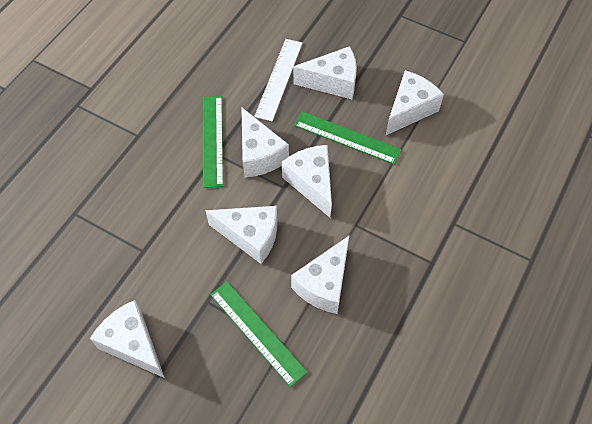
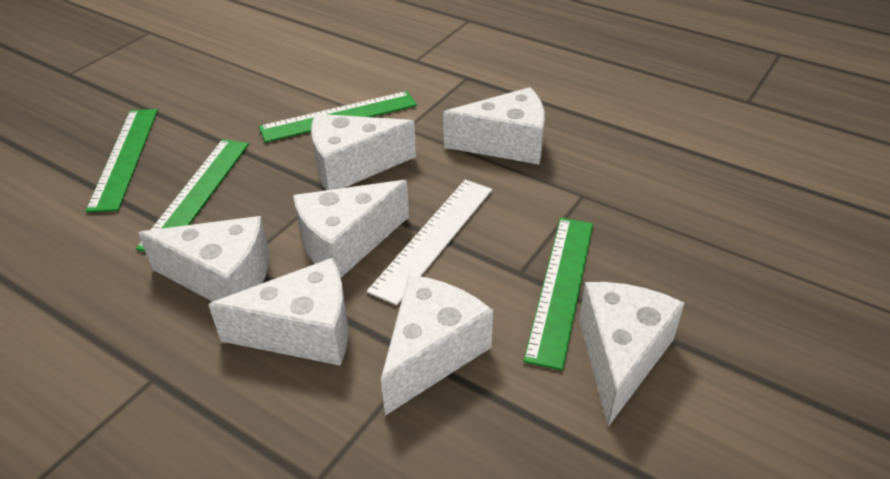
green ruler: 3 -> 4

